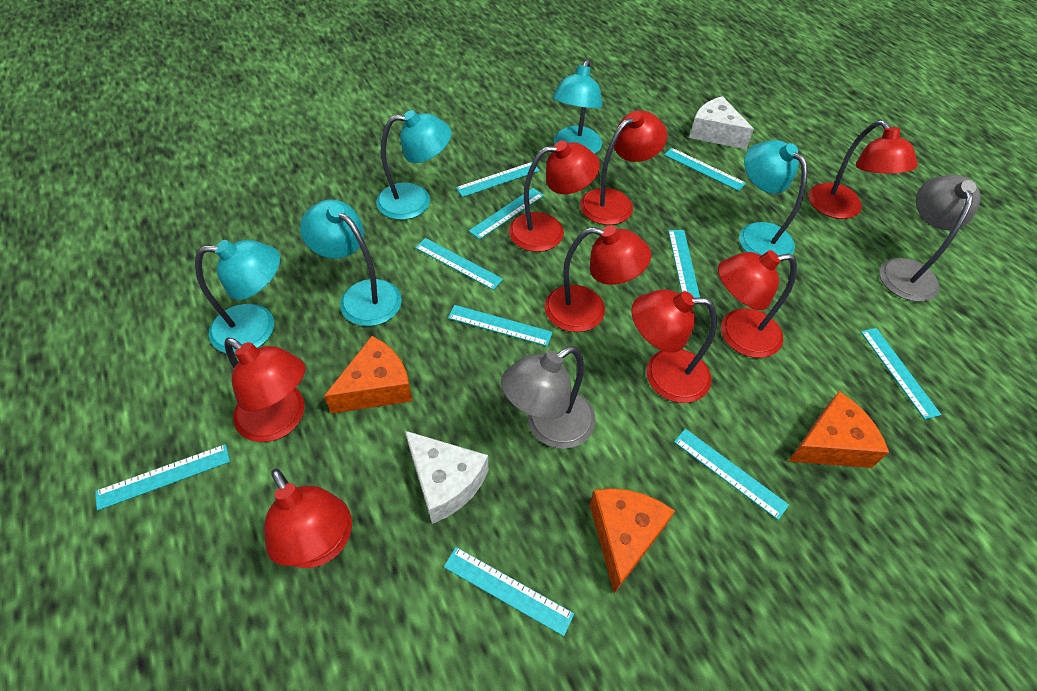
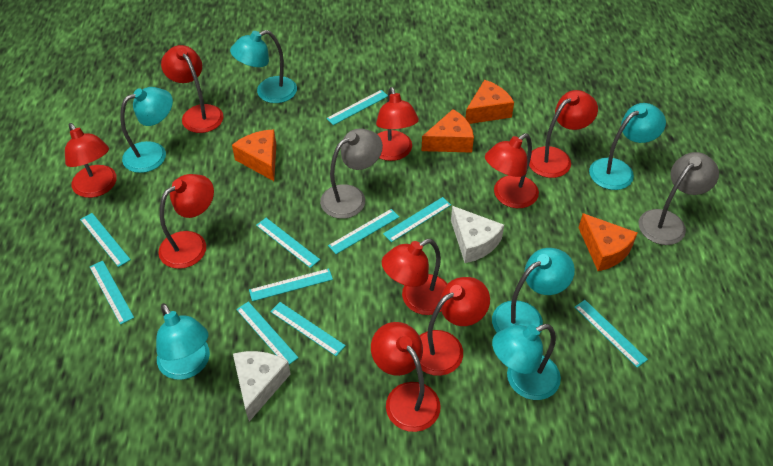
orange cheese: 3 -> 4
red lamp: 8 -> 9
turquoise lamp: 5 -> 6

